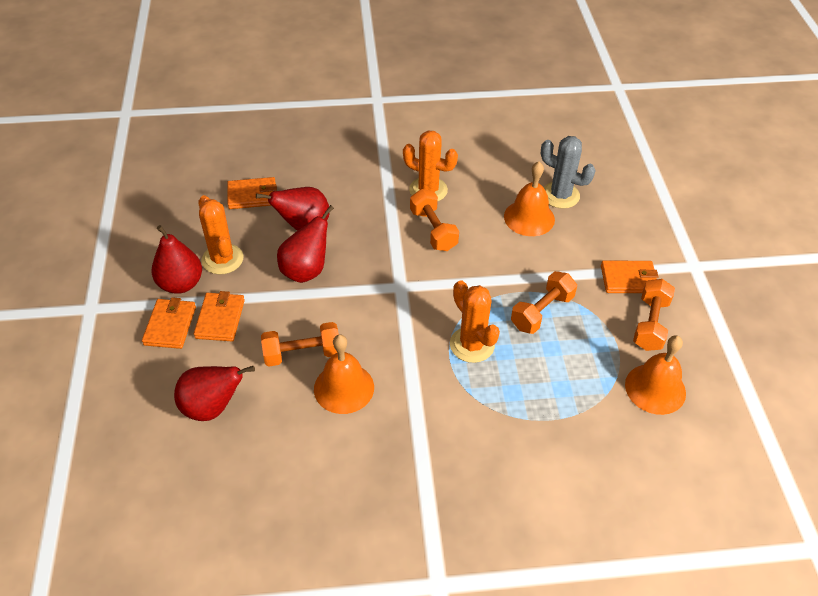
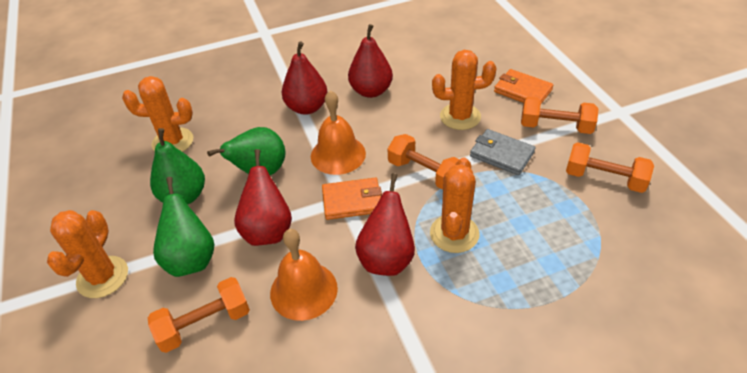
green pear: 0 -> 3
grey cactus: 1 -> 0
grey wallet: 0 -> 1
orange bell: 3 -> 2
orange cactus: 3 -> 4
orange wallet: 4 -> 2

